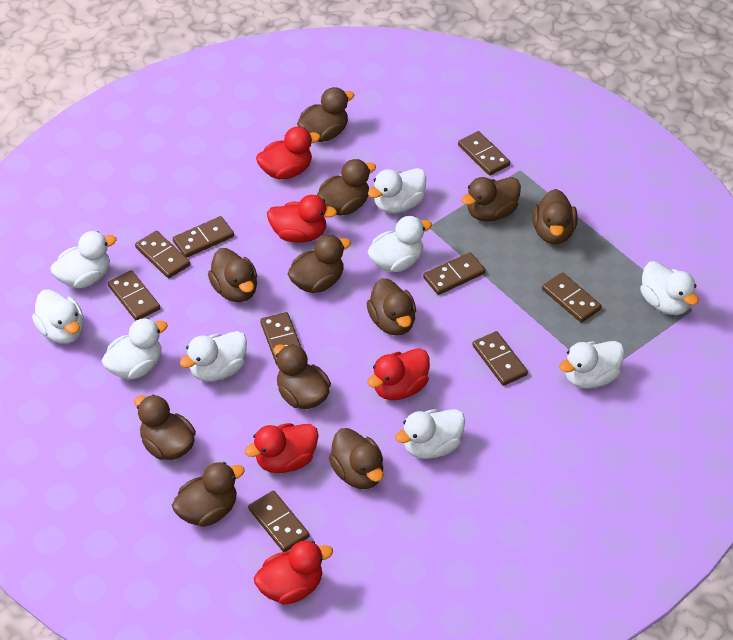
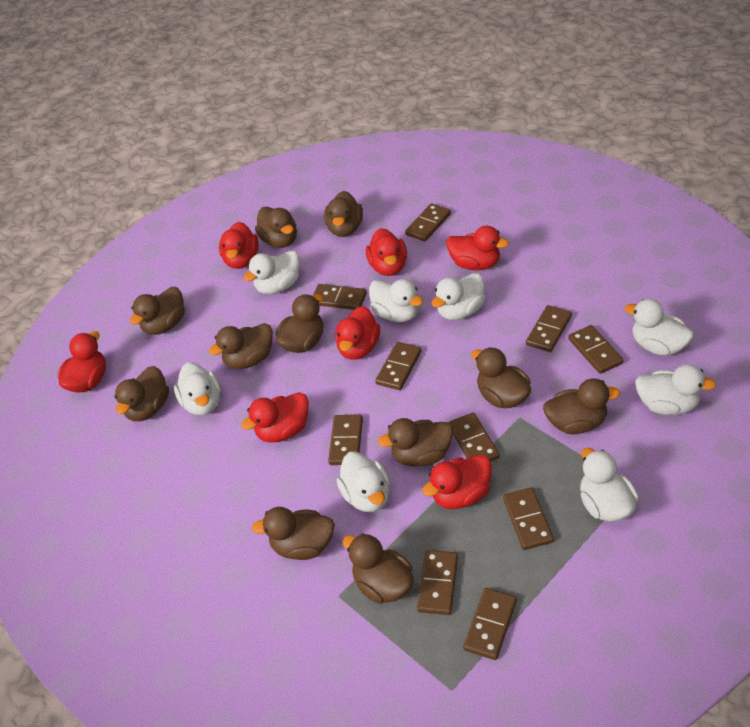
brown domino: 9 -> 10
red duck: 5 -> 7
white duck: 9 -> 8

